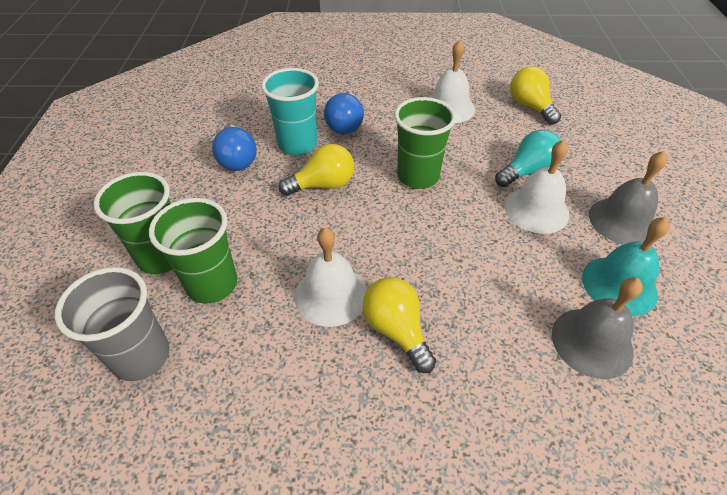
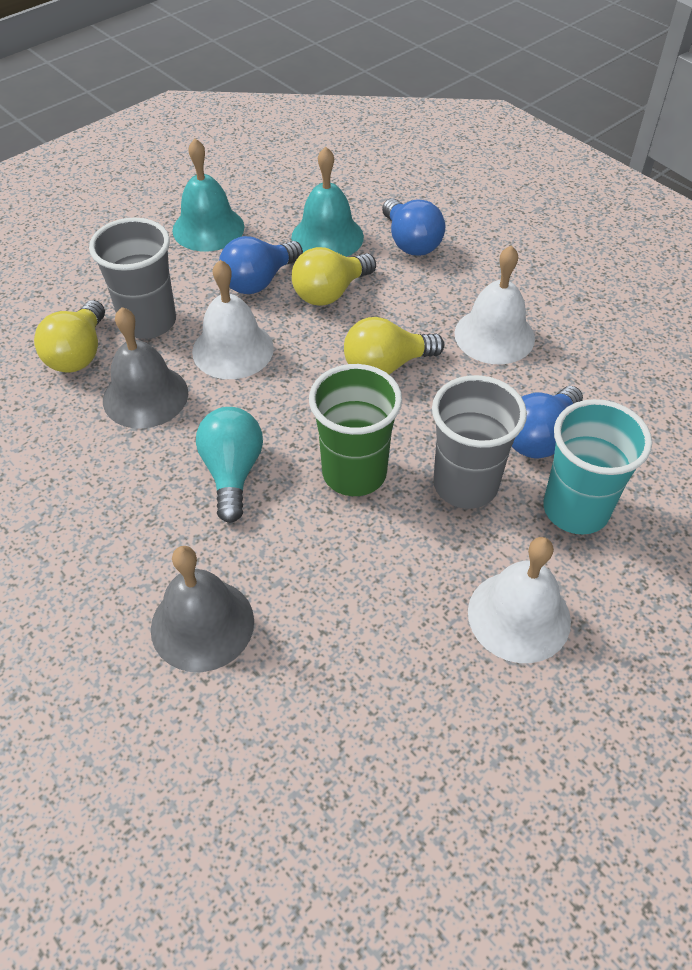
blue light bulb: 2 -> 3
green cup: 3 -> 1
grey cup: 1 -> 2
turquoise bell: 1 -> 2

